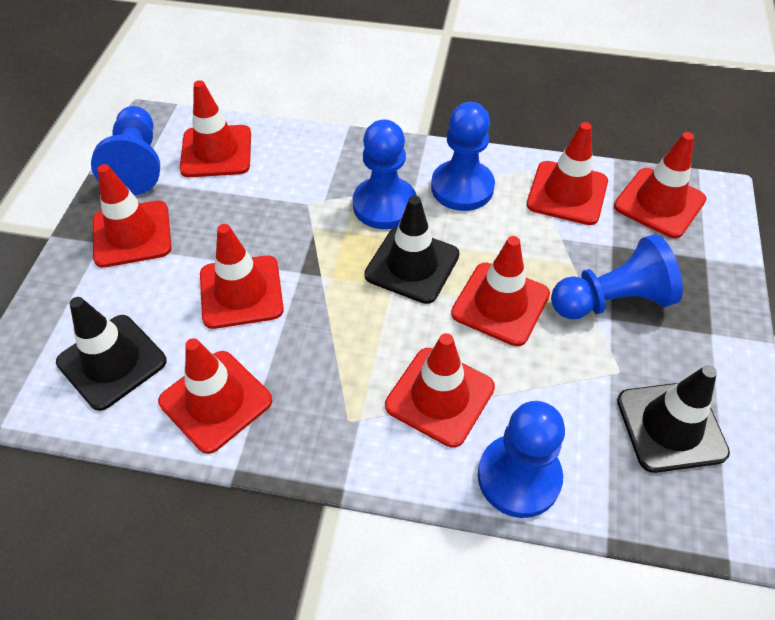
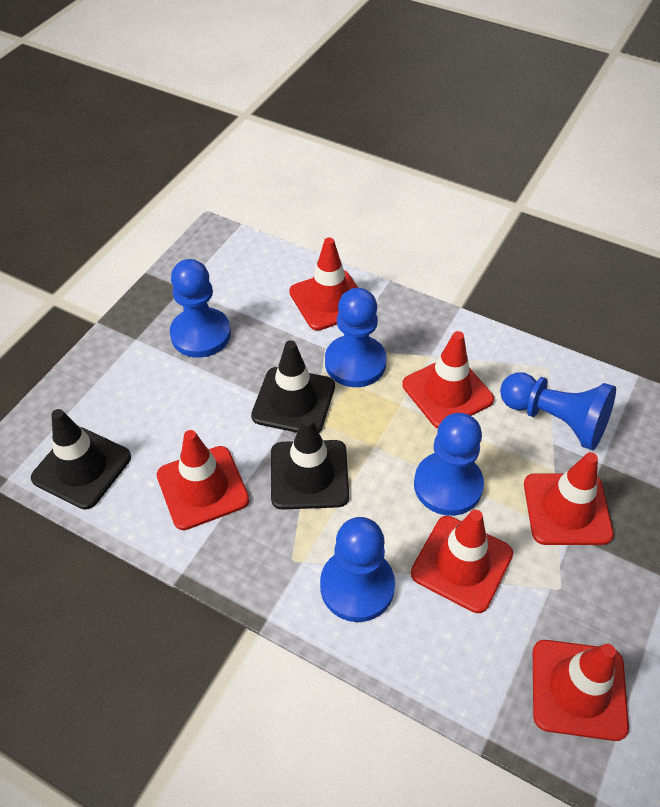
red traffic cone: 8 -> 6

